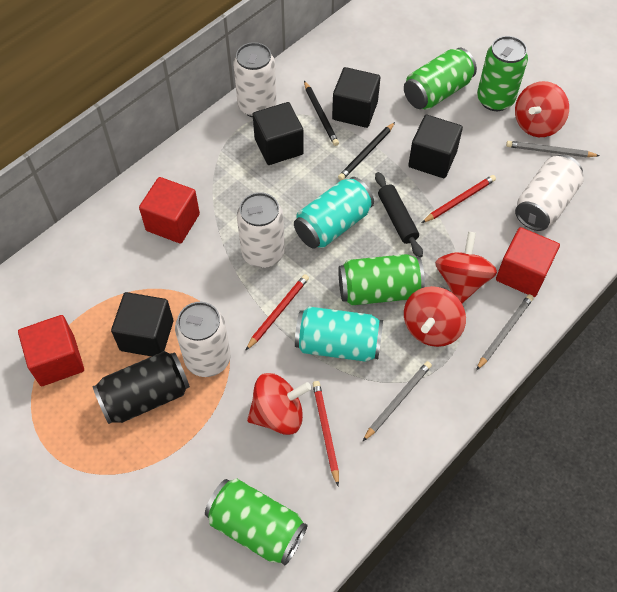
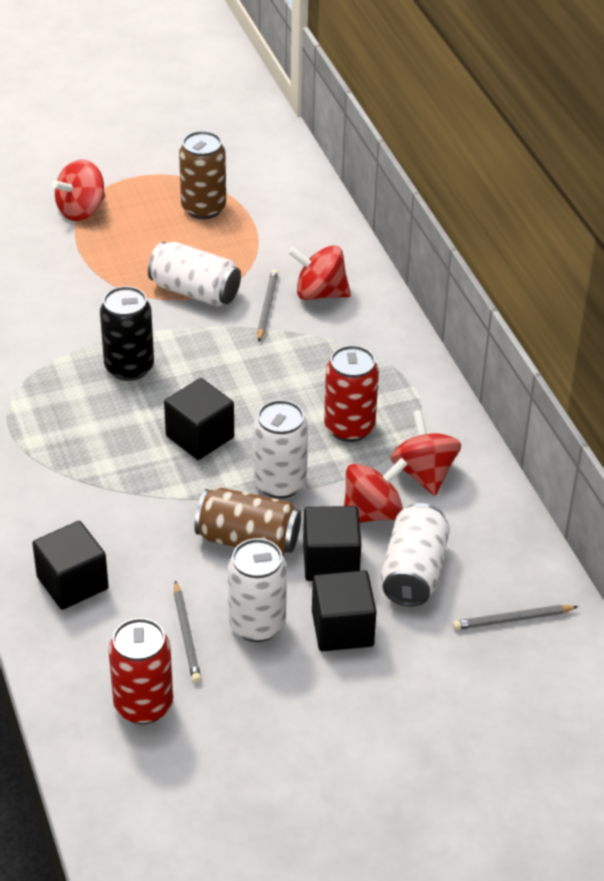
black pencil: 2 -> 0
black rolling pin: 1 -> 0
brown can: 0 -> 2
green can: 4 -> 0
red can: 0 -> 2
red cube: 3 -> 0
red pencil: 3 -> 0
turquoise can: 2 -> 0

